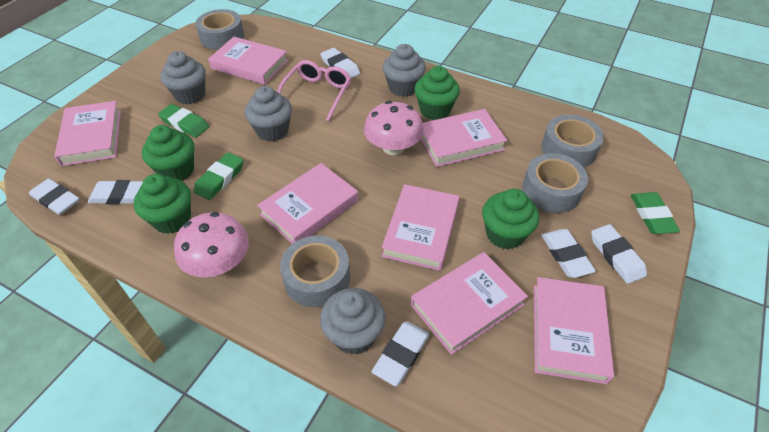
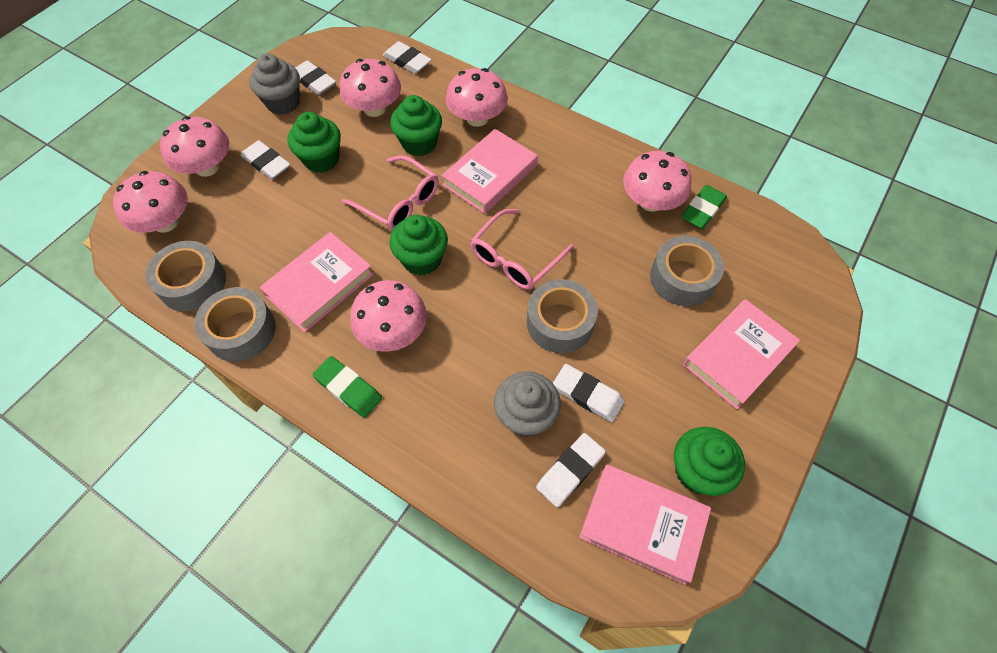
green eraser: 3 -> 2
grey cupcake: 4 -> 2
pink book: 7 -> 4
pink glasses: 1 -> 2
pink mushroom: 2 -> 6
white eraser: 6 -> 5

